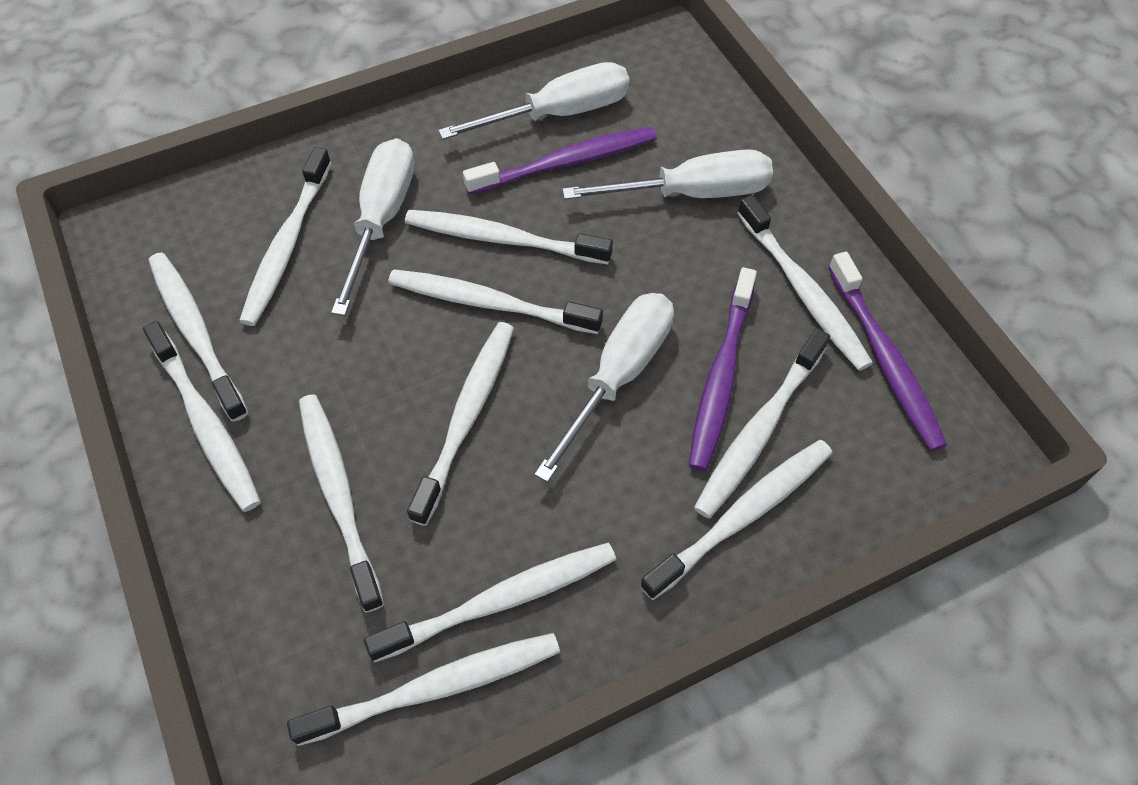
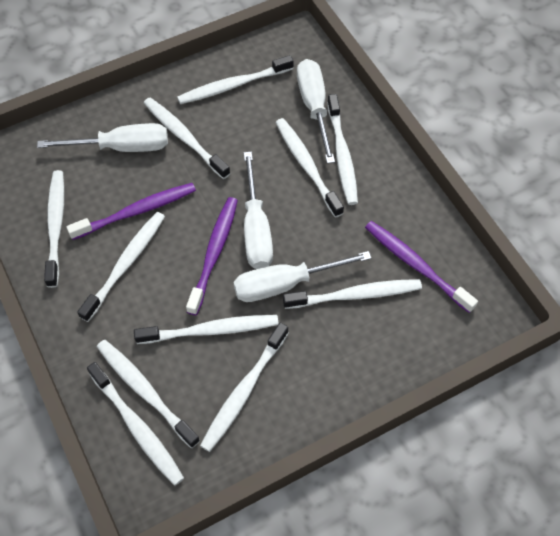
white toothbrush: 12 -> 11

